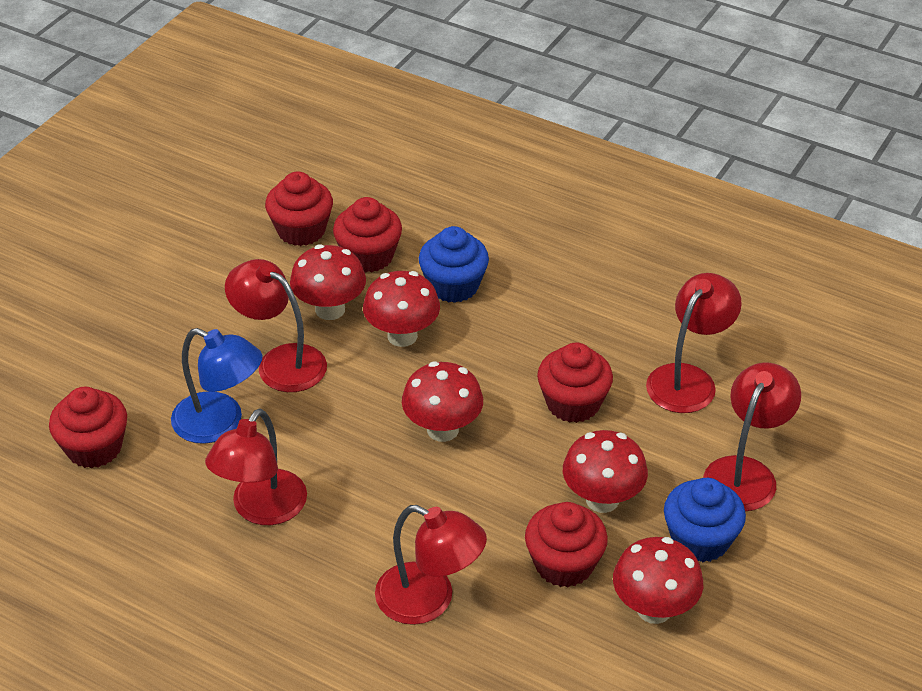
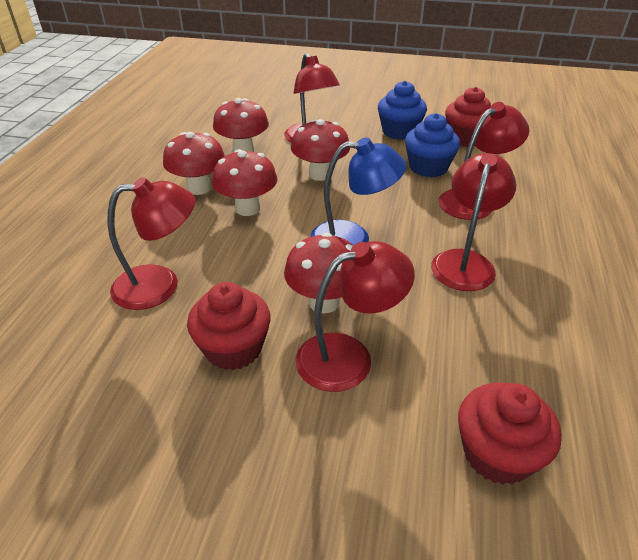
red cupcake: 5 -> 3

